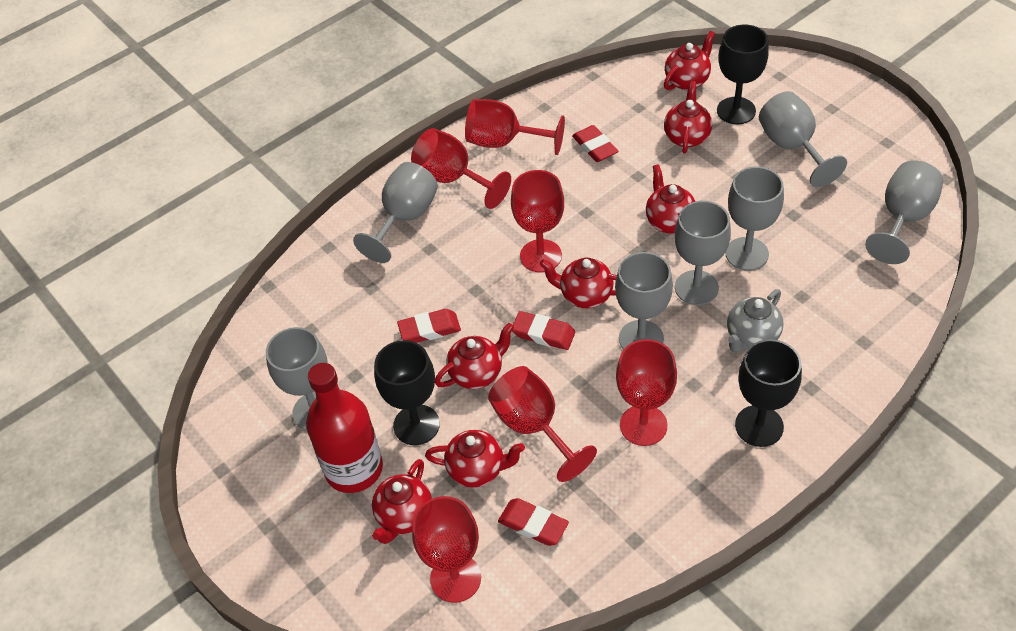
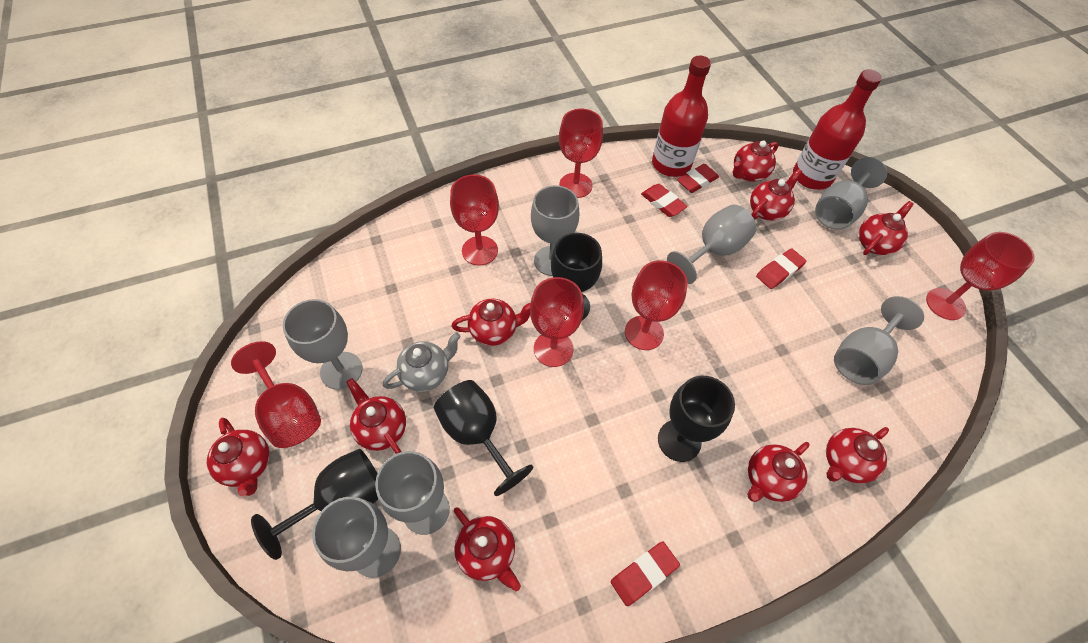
black goblet: 3 -> 4
red bottle: 1 -> 2
red teapot: 7 -> 9

